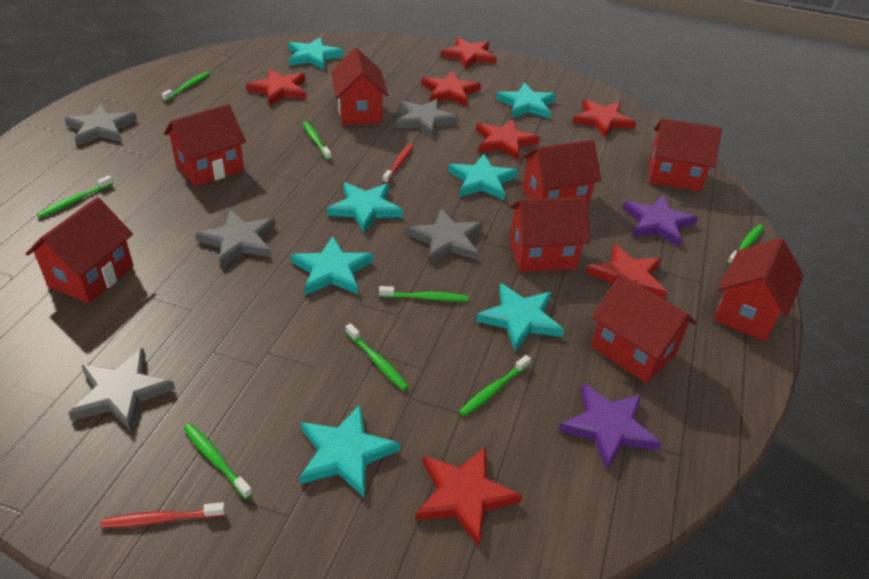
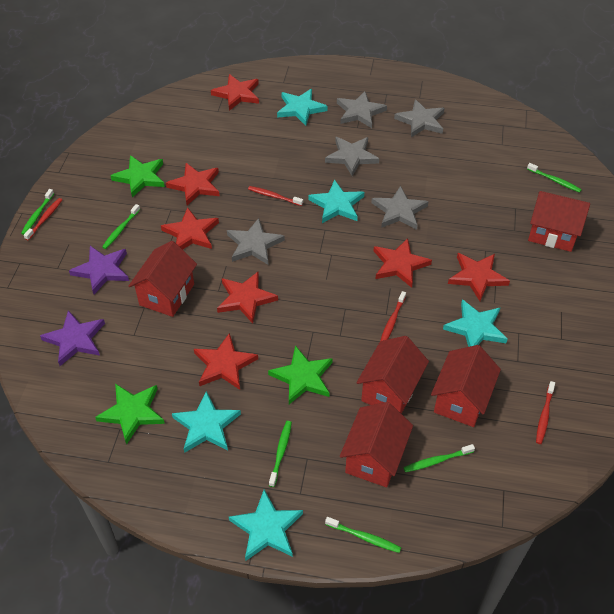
green star: 0 -> 3
green toothbrush: 8 -> 6
red house: 8 -> 5
red toothbrush: 2 -> 4
turquoise star: 7 -> 5

